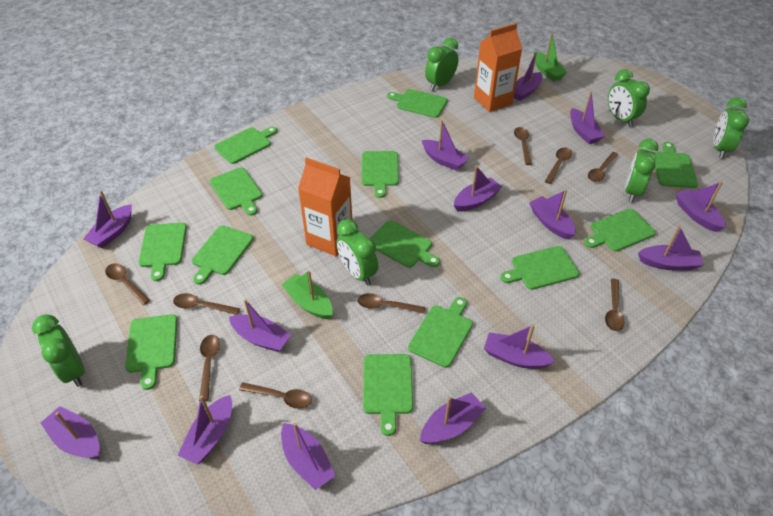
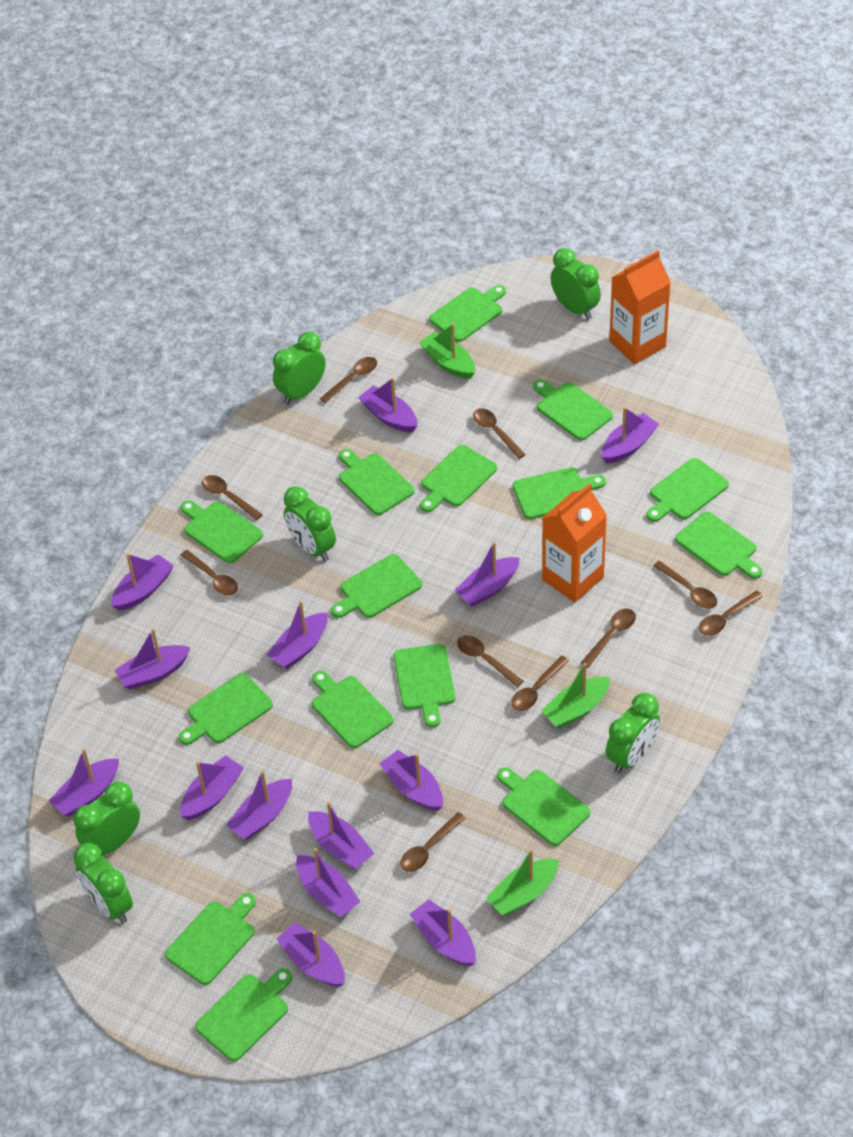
brown spoon: 9 -> 10
green boat: 2 -> 3
green cutting board: 13 -> 15

